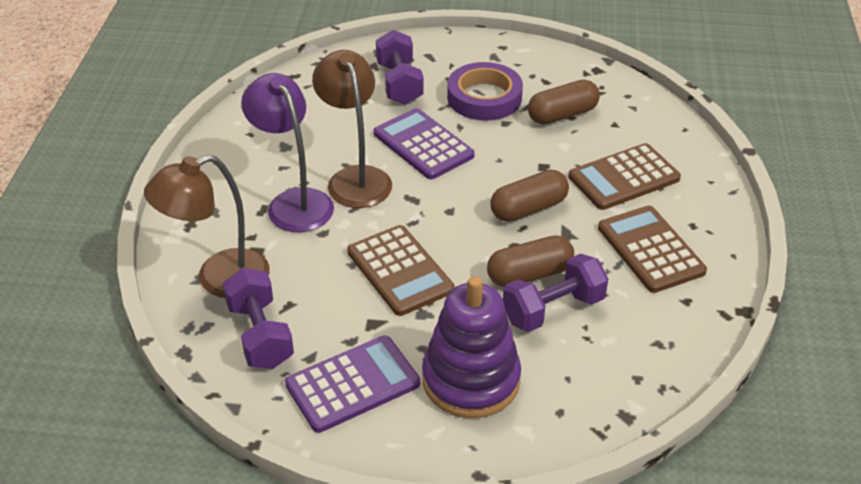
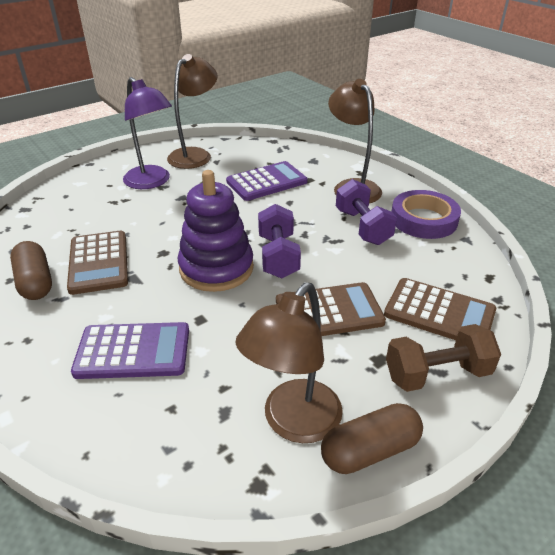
brown capsule: 3 -> 2
brown dumbbell: 0 -> 1
brown lamp: 2 -> 3
purple dumbbell: 3 -> 2

